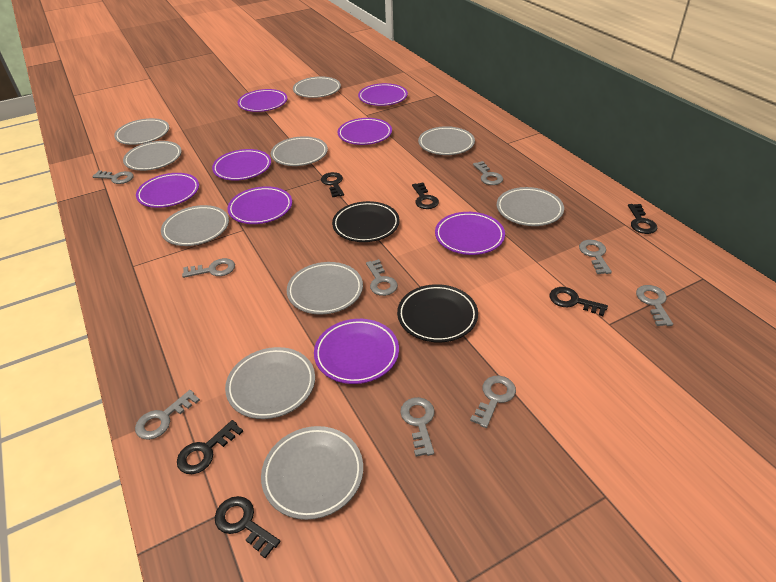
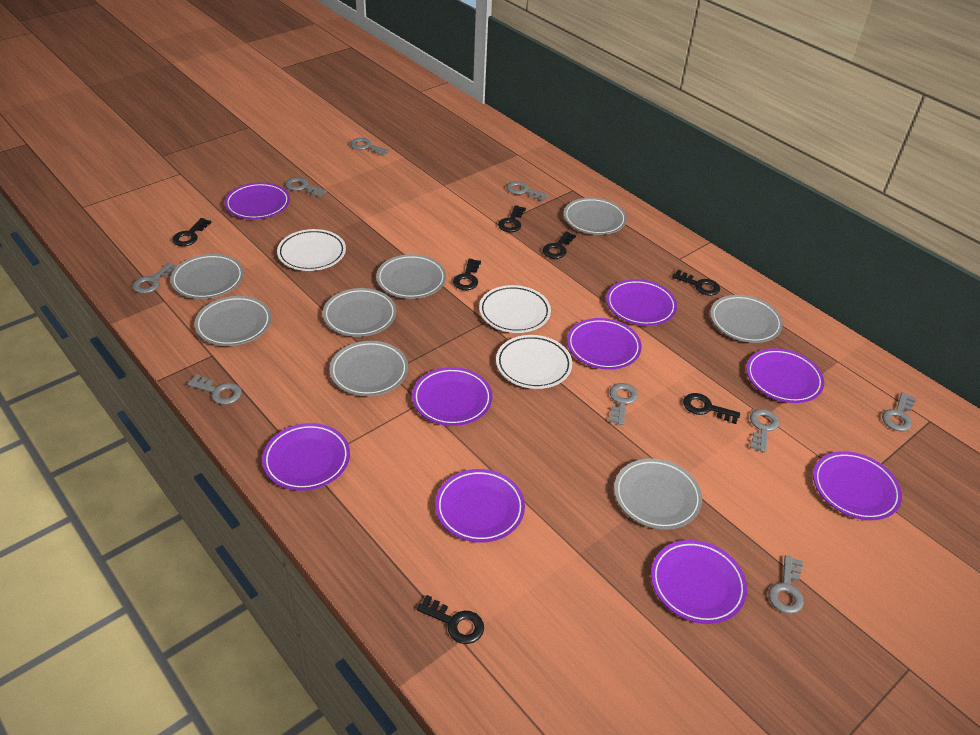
black key: 6 -> 7
black plate: 2 -> 0
grey plate: 10 -> 8
purple plate: 8 -> 9
white plate: 0 -> 3

